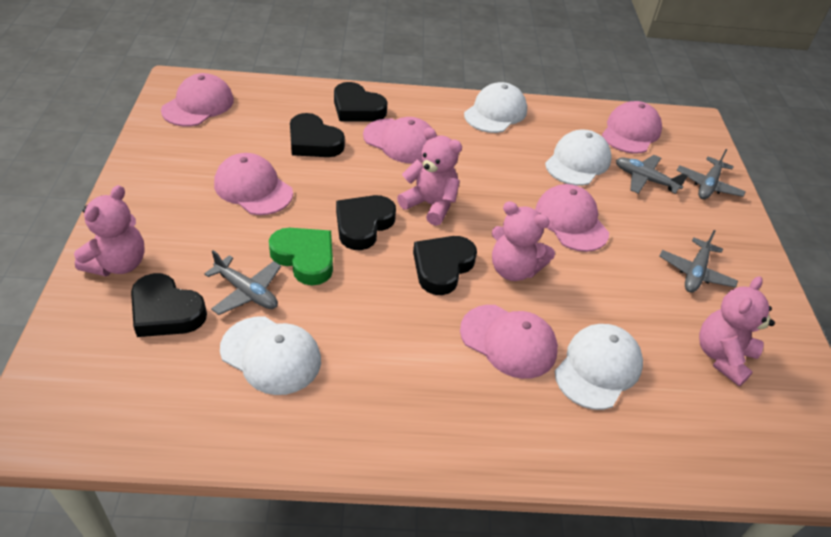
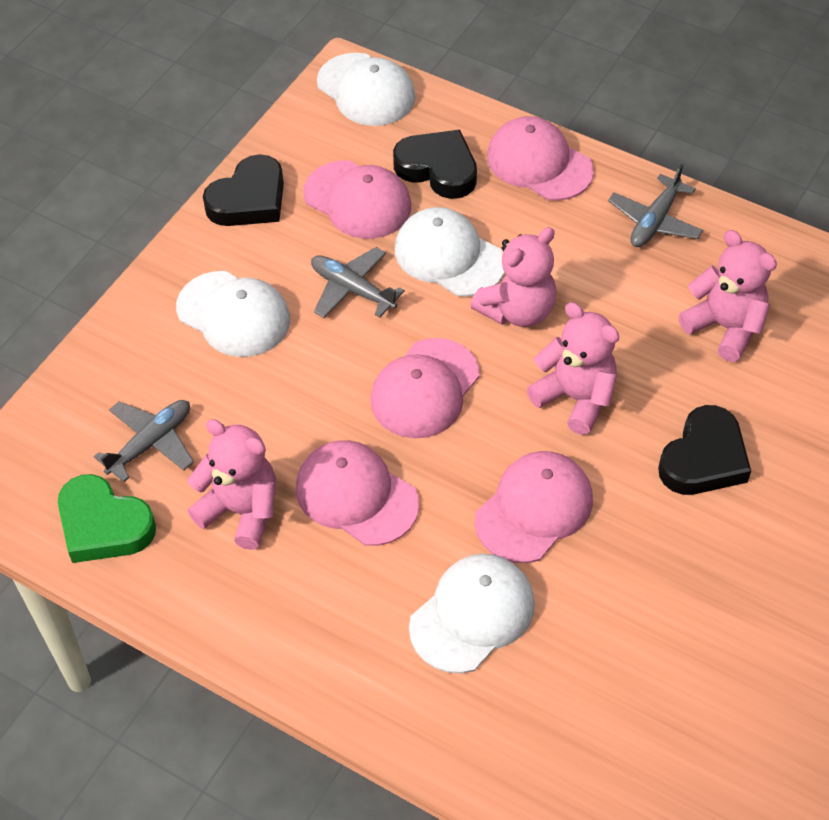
black heart: 5 -> 3
grey plane: 4 -> 3
pink cap: 6 -> 5

